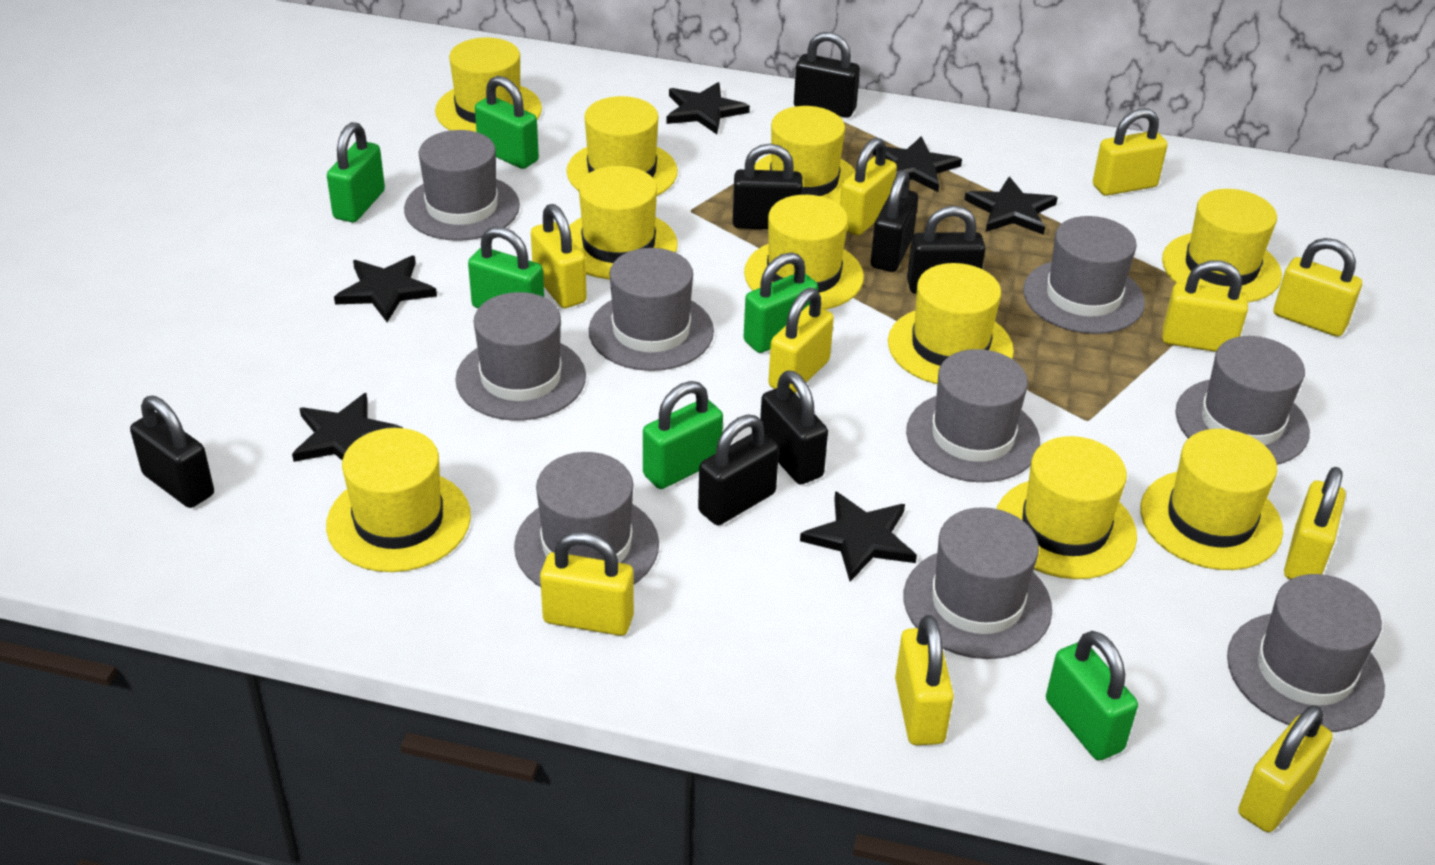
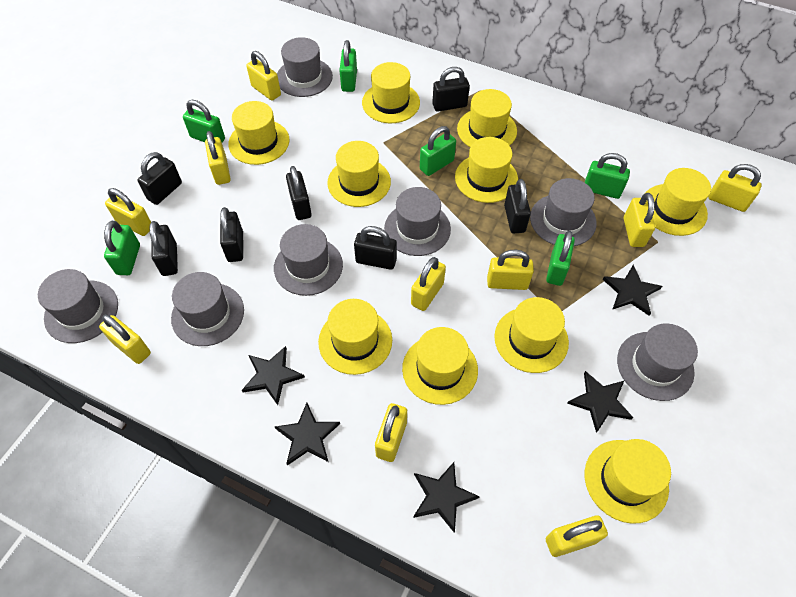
black star: 6 -> 5
grey hat: 9 -> 7

